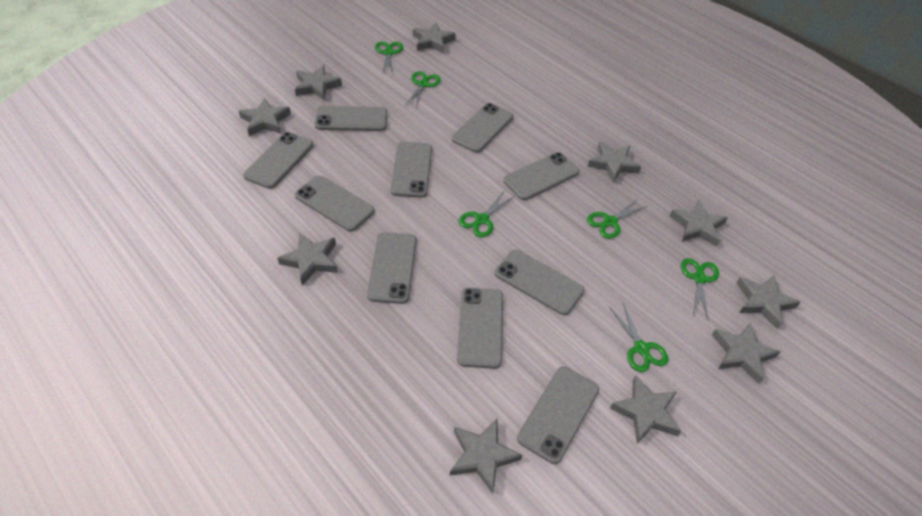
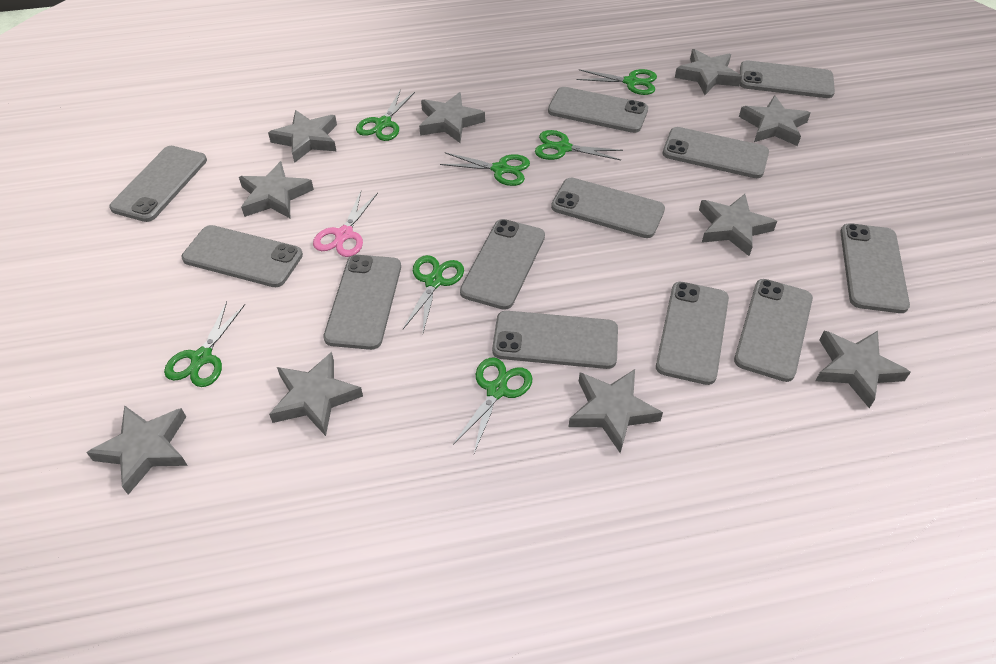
green scissors: 6 -> 7
grey phone: 10 -> 12
pink scissors: 0 -> 1

